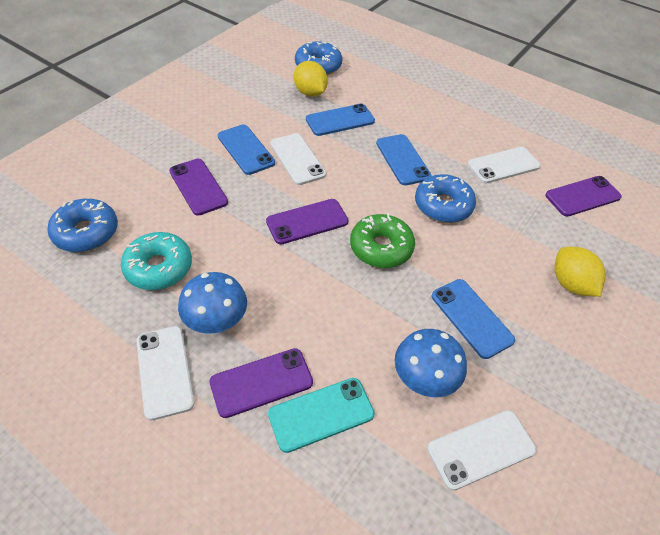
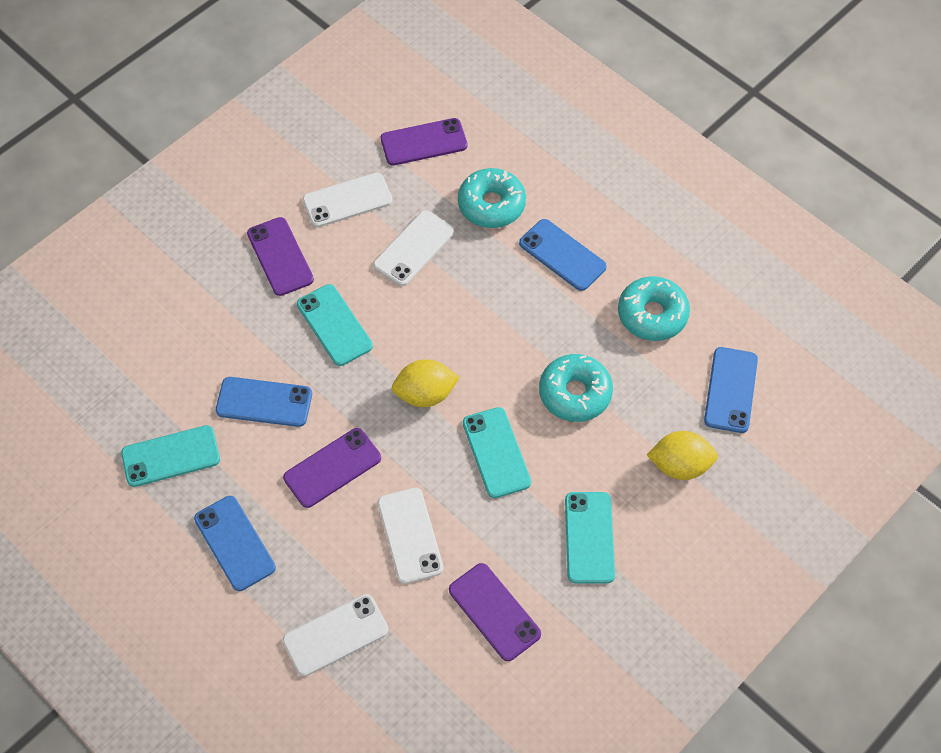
blue donut: 3 -> 0
blue mushroom: 2 -> 0
green donut: 1 -> 0
turquoise donut: 1 -> 3
turquoise phone: 1 -> 4

